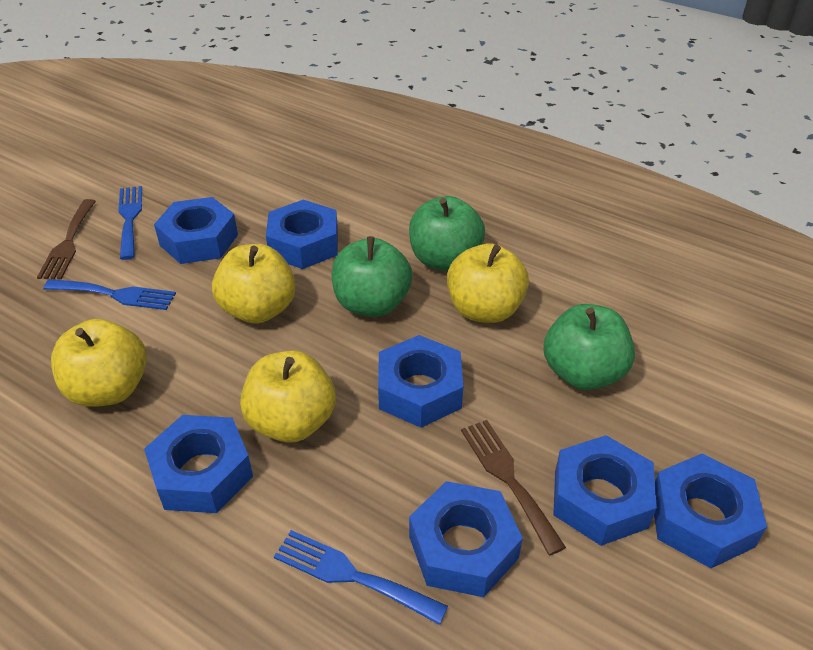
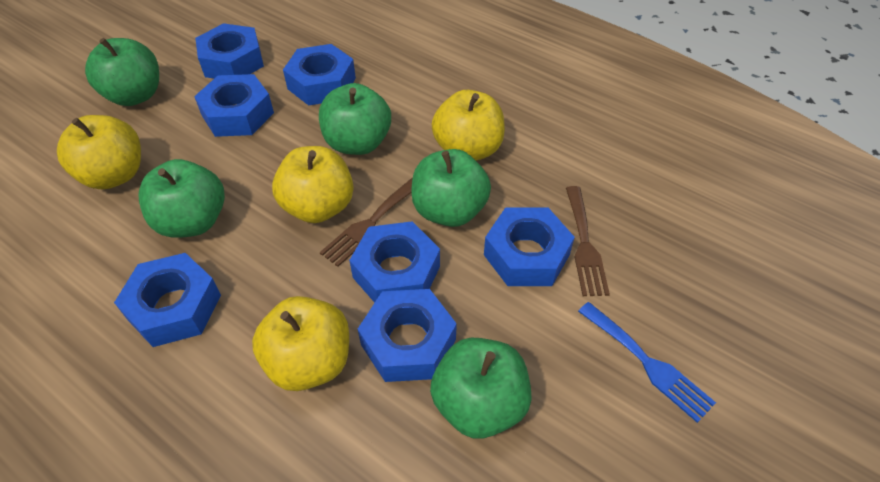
blue fork: 3 -> 1
green apple: 3 -> 5

